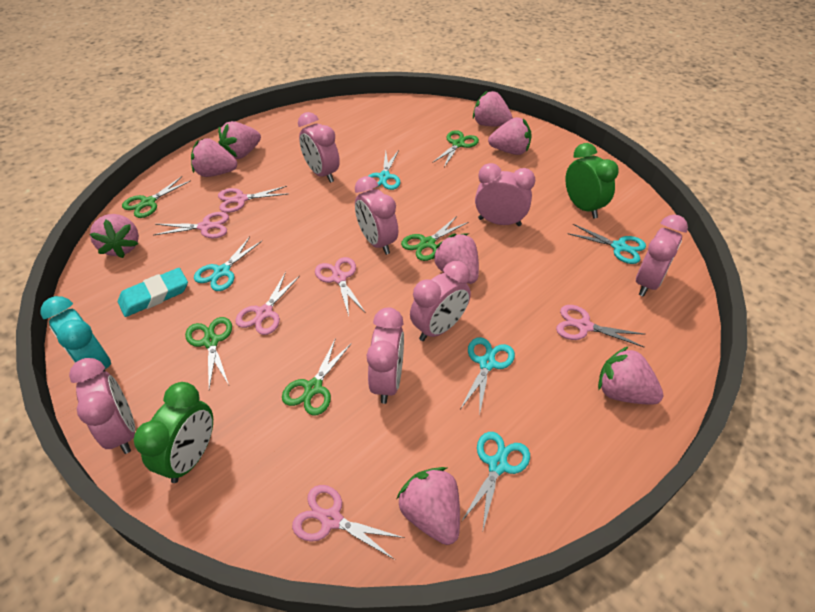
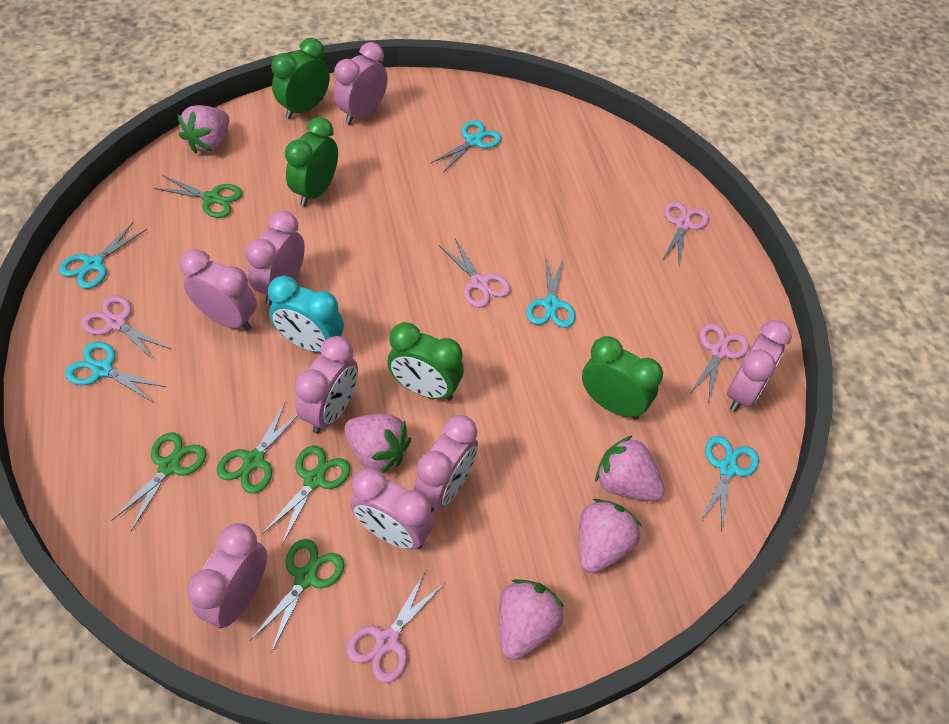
green clock: 2 -> 4
pink clock: 7 -> 8
pink scissors: 6 -> 5
pink strawberry: 8 -> 5
turquoise eraser: 1 -> 0

